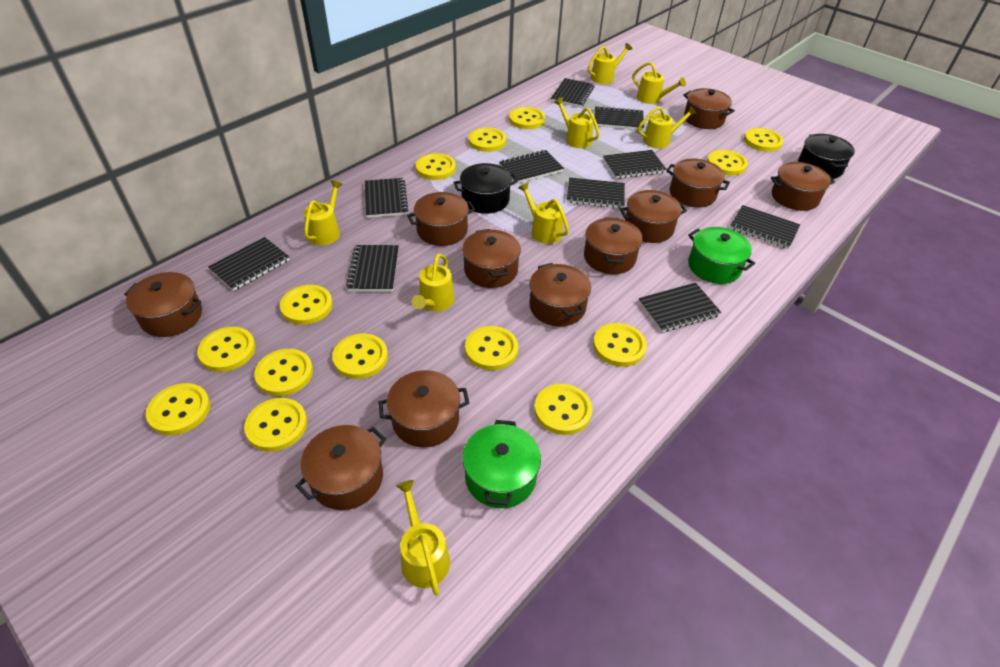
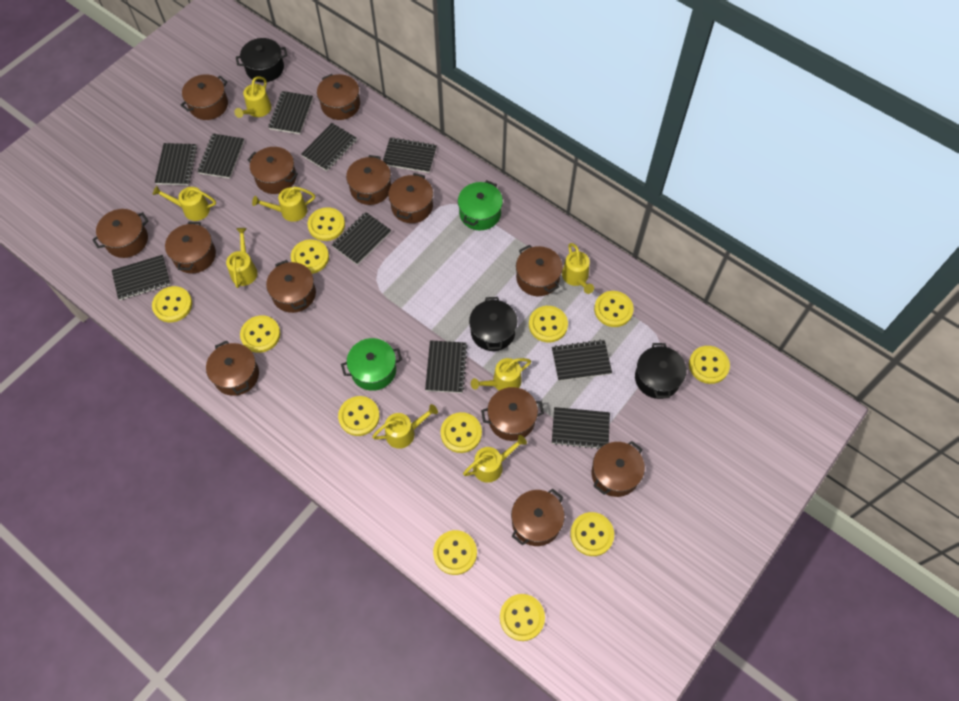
black pot: 2 -> 3
brown pot: 11 -> 13
yellow button: 14 -> 12

